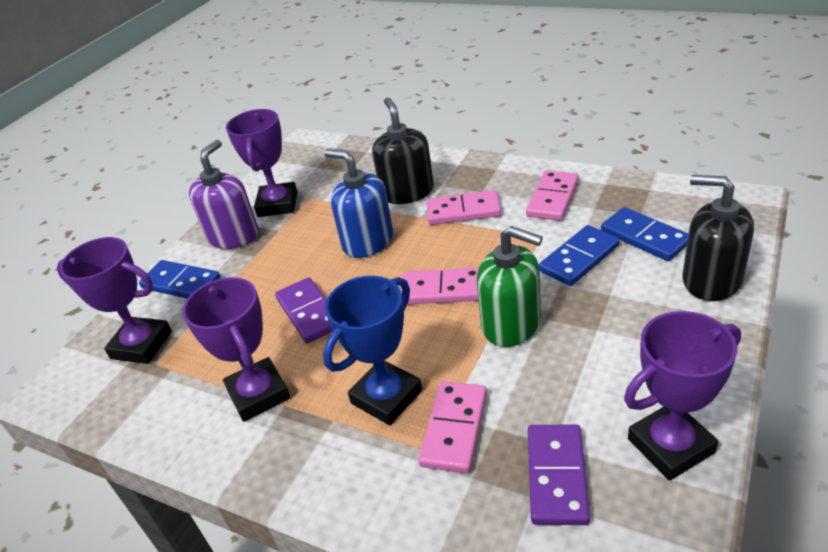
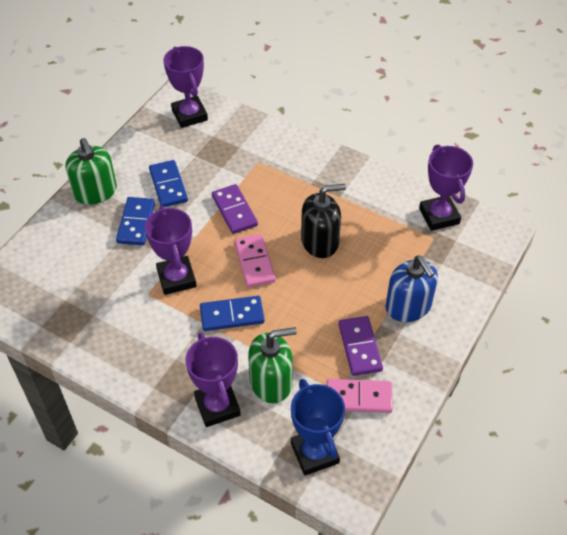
black soap dispenser: 2 -> 1
green soap dispenser: 1 -> 2
pink domino: 4 -> 2
purple soap dispenser: 1 -> 0

